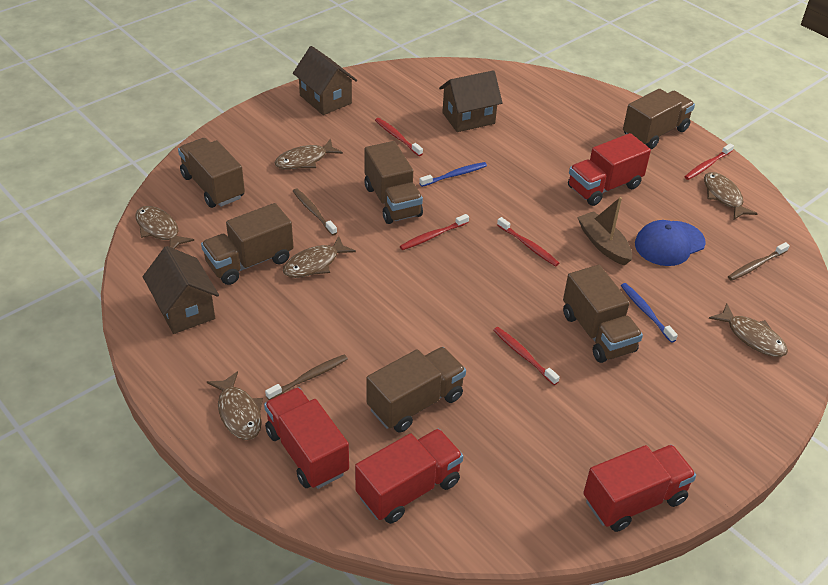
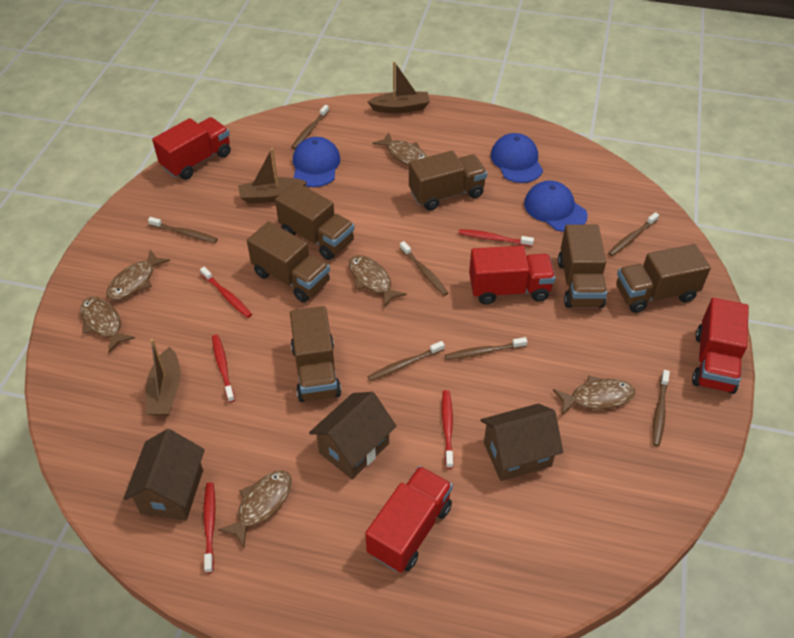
blue cap: 1 -> 3
blue toothbrush: 2 -> 0
brown boat: 1 -> 3
brown toothbrush: 3 -> 7

